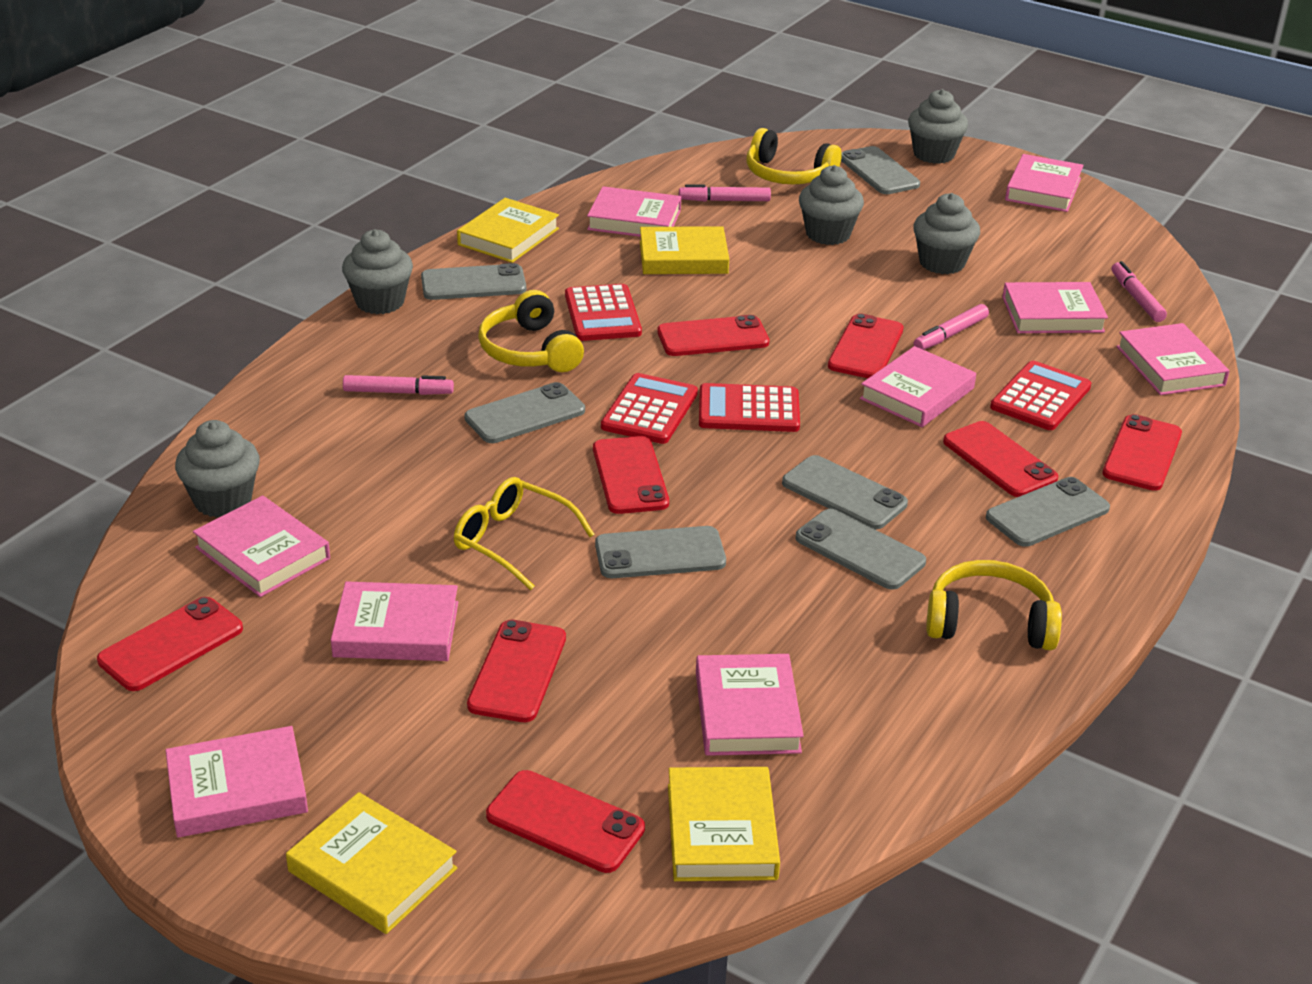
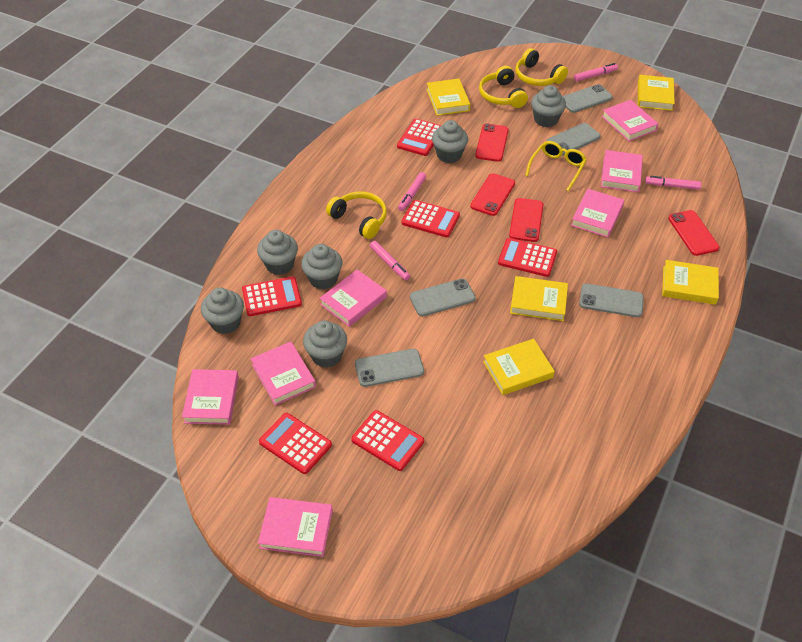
grey cupcake: 5 -> 6
grey phone: 7 -> 5
pink book: 9 -> 7
red calculator: 4 -> 6
red phone: 8 -> 4
yellow book: 4 -> 5

